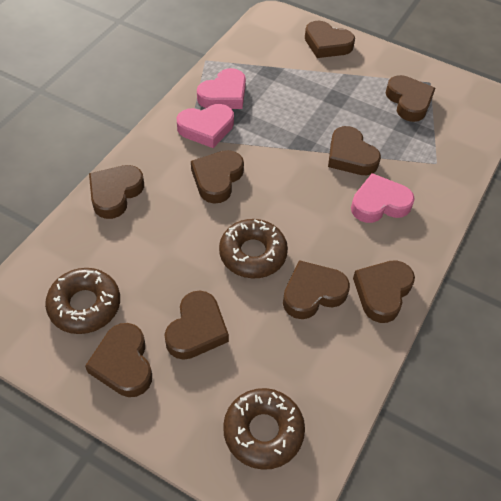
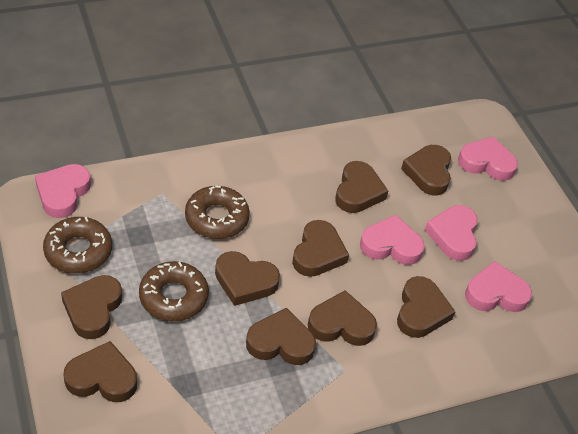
pink heart: 3 -> 5

